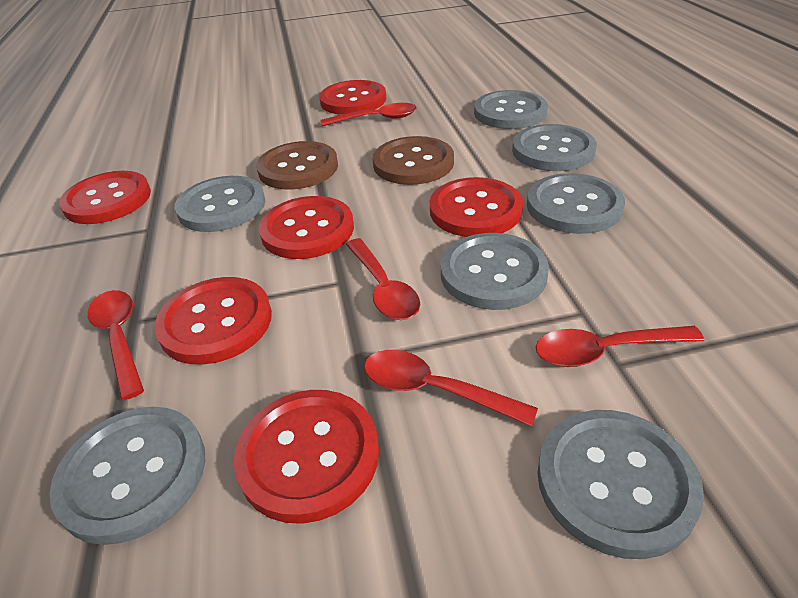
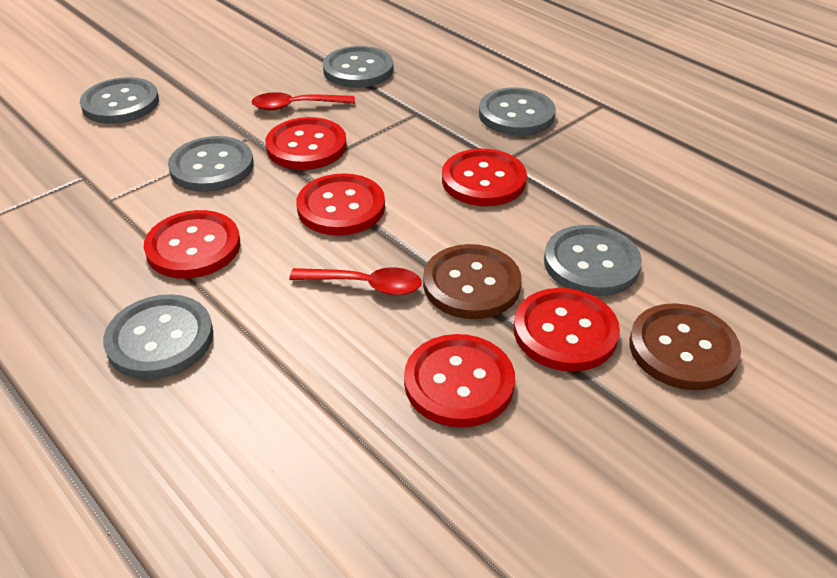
grey button: 7 -> 6
red spoon: 5 -> 2

